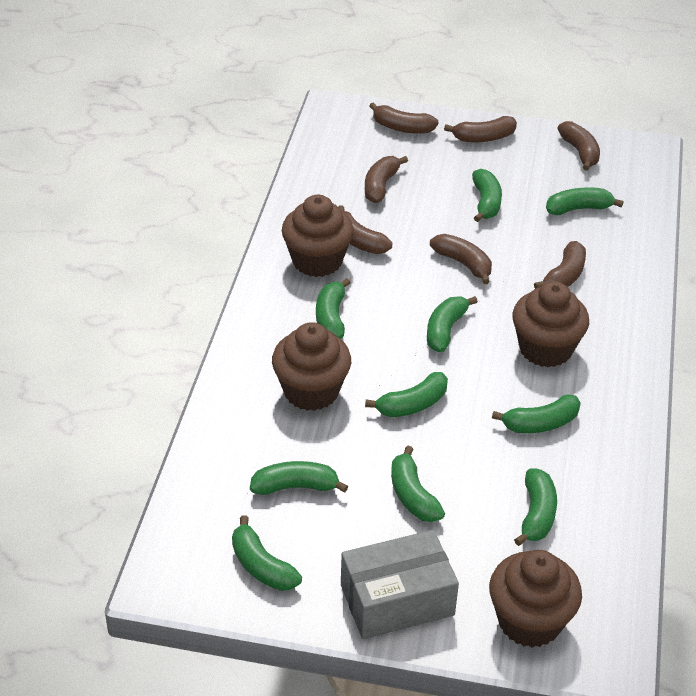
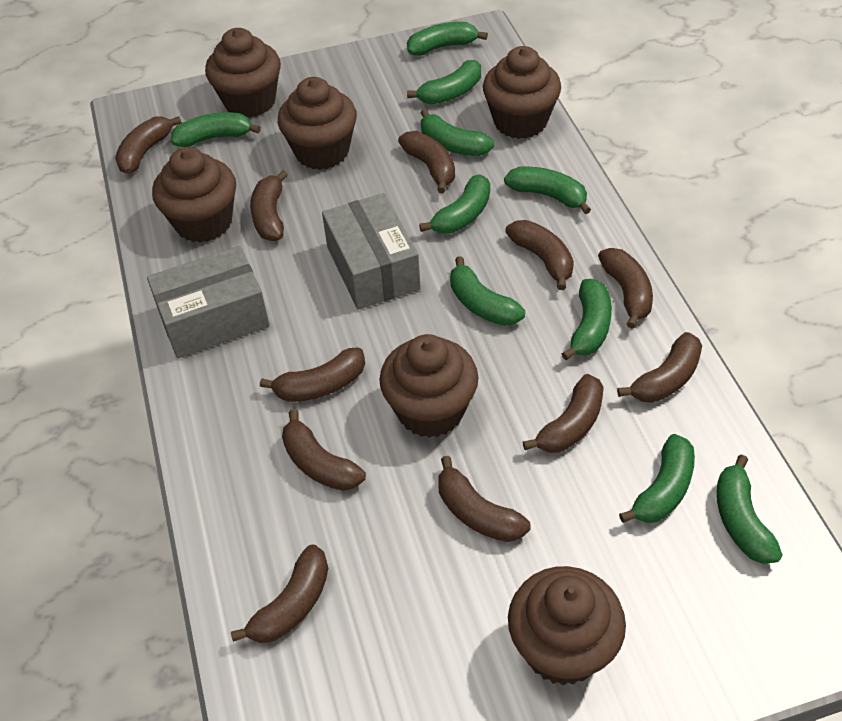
brown banana: 7 -> 11
brown cupcake: 4 -> 6
grey box: 1 -> 2

